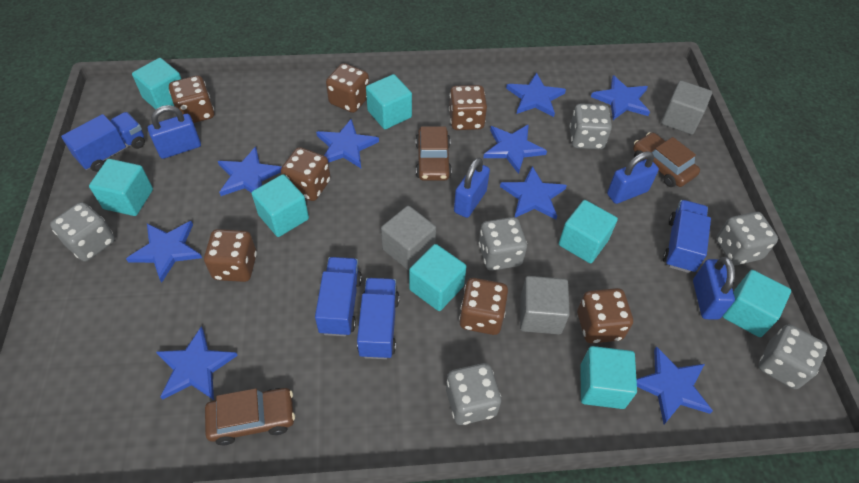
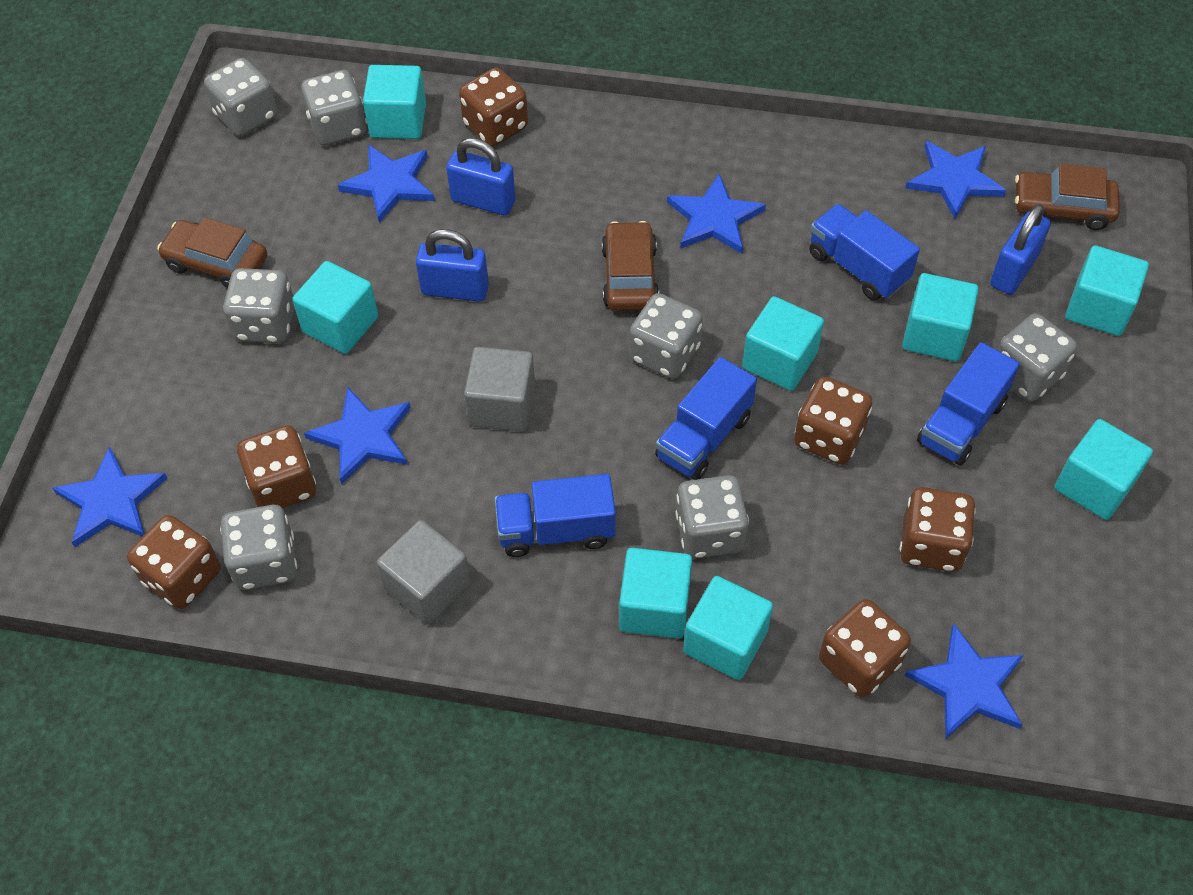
blue padlock: 4 -> 3
blue star: 9 -> 6
brown dice: 7 -> 6
grey cube: 3 -> 2
grey dice: 6 -> 7

